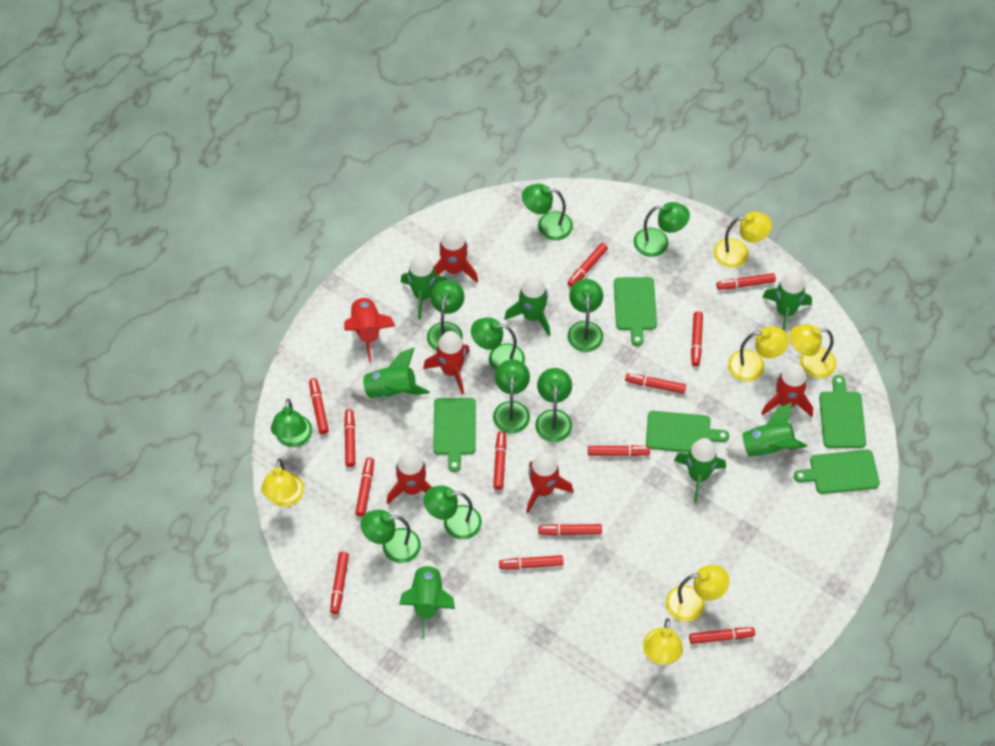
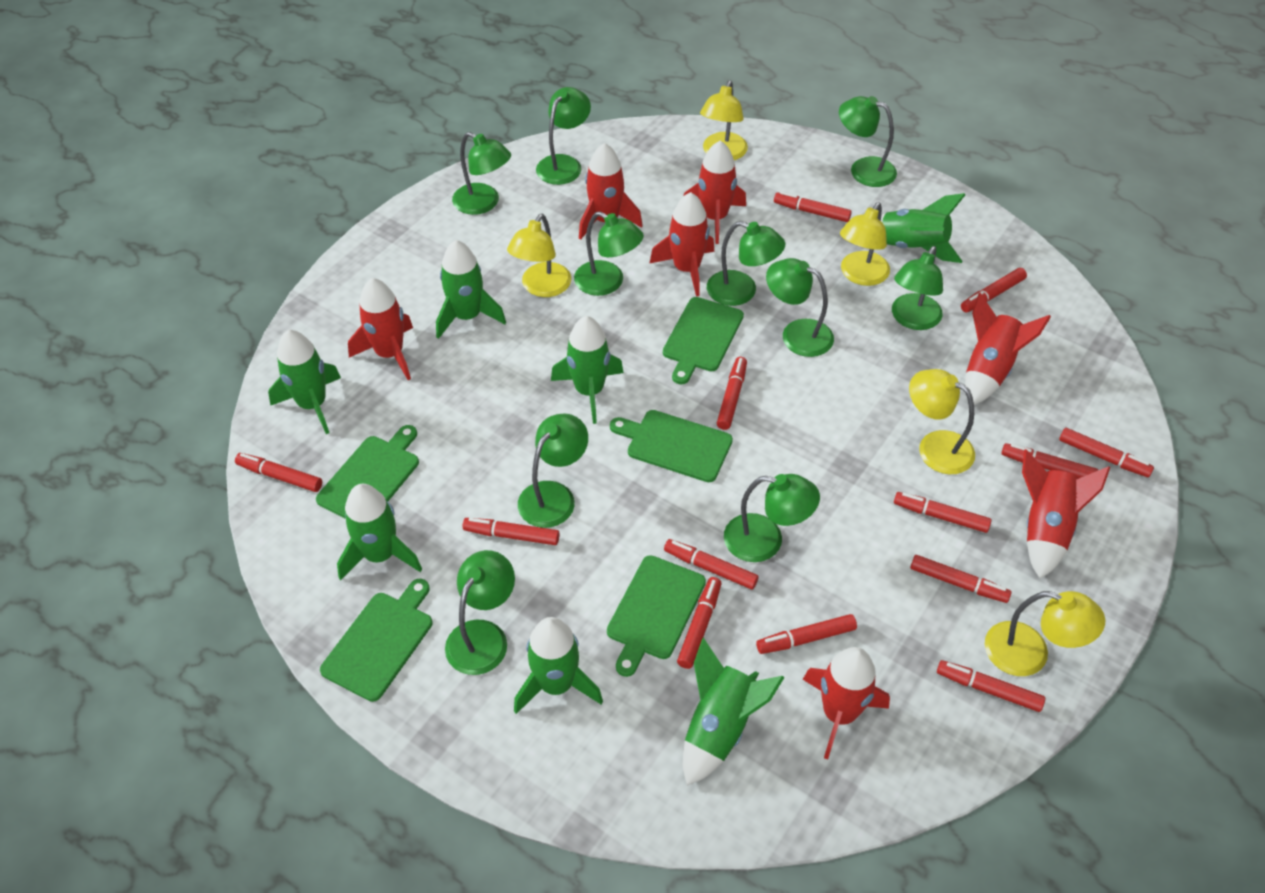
red rocket: 6 -> 7
yellow lamp: 6 -> 5

